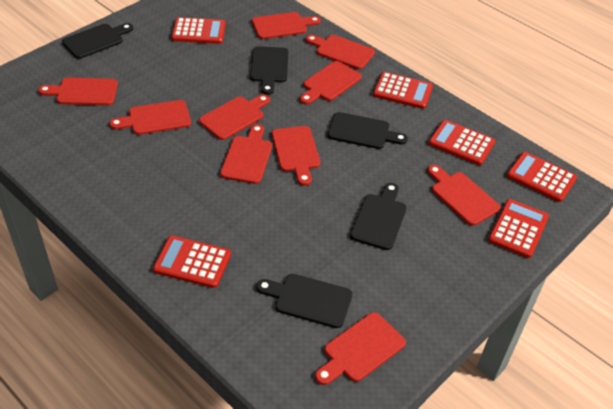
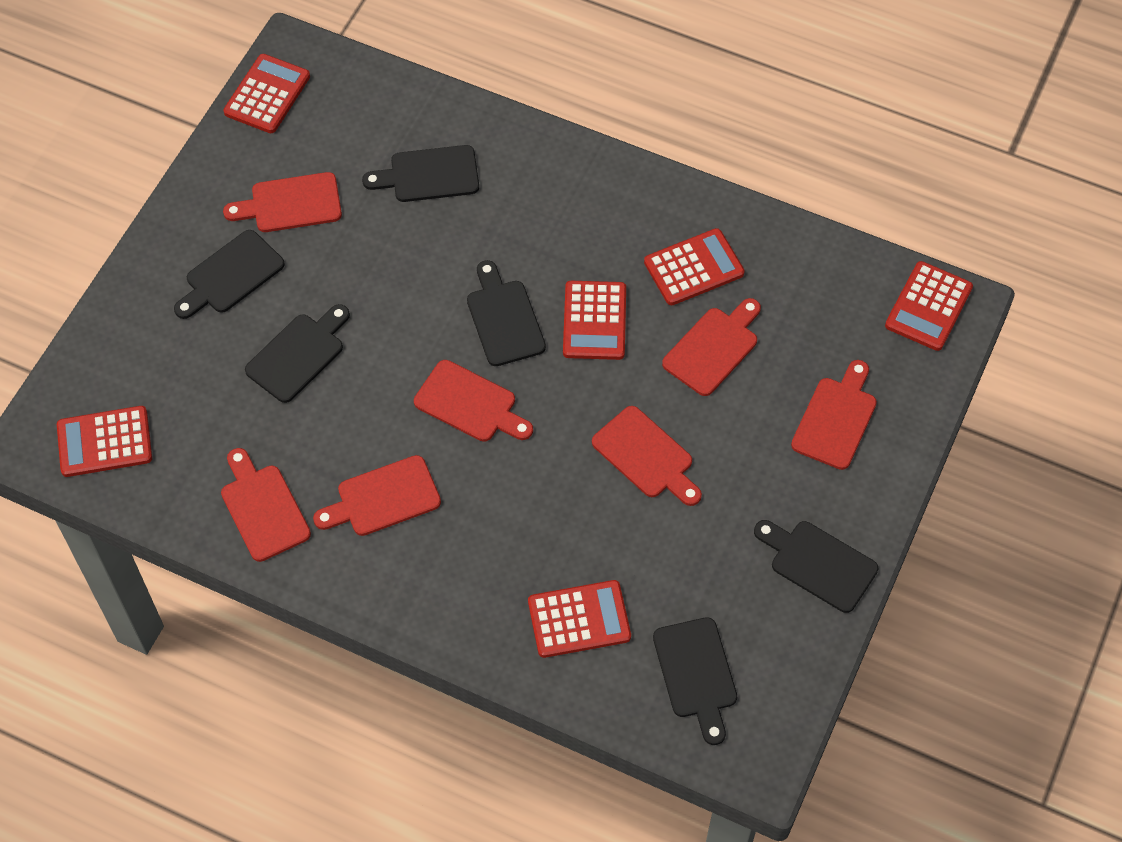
black cutting board: 5 -> 6
red cutting board: 10 -> 7

